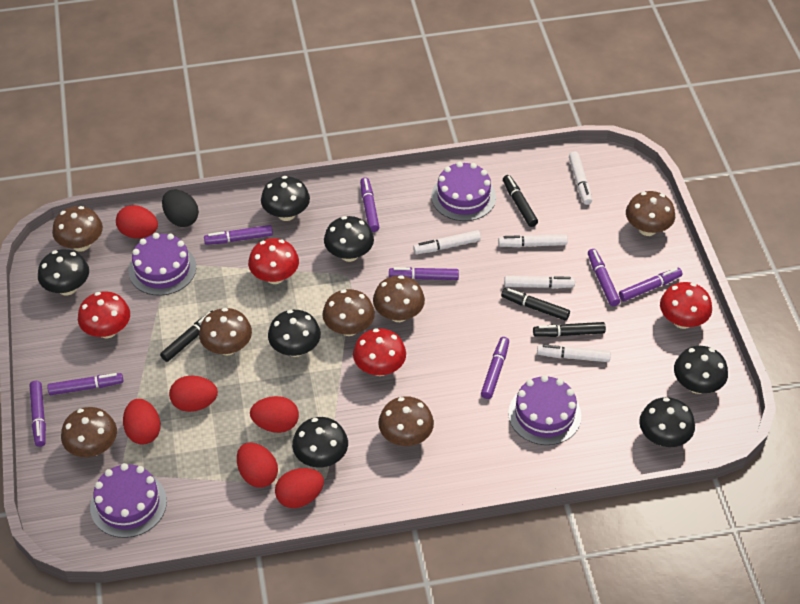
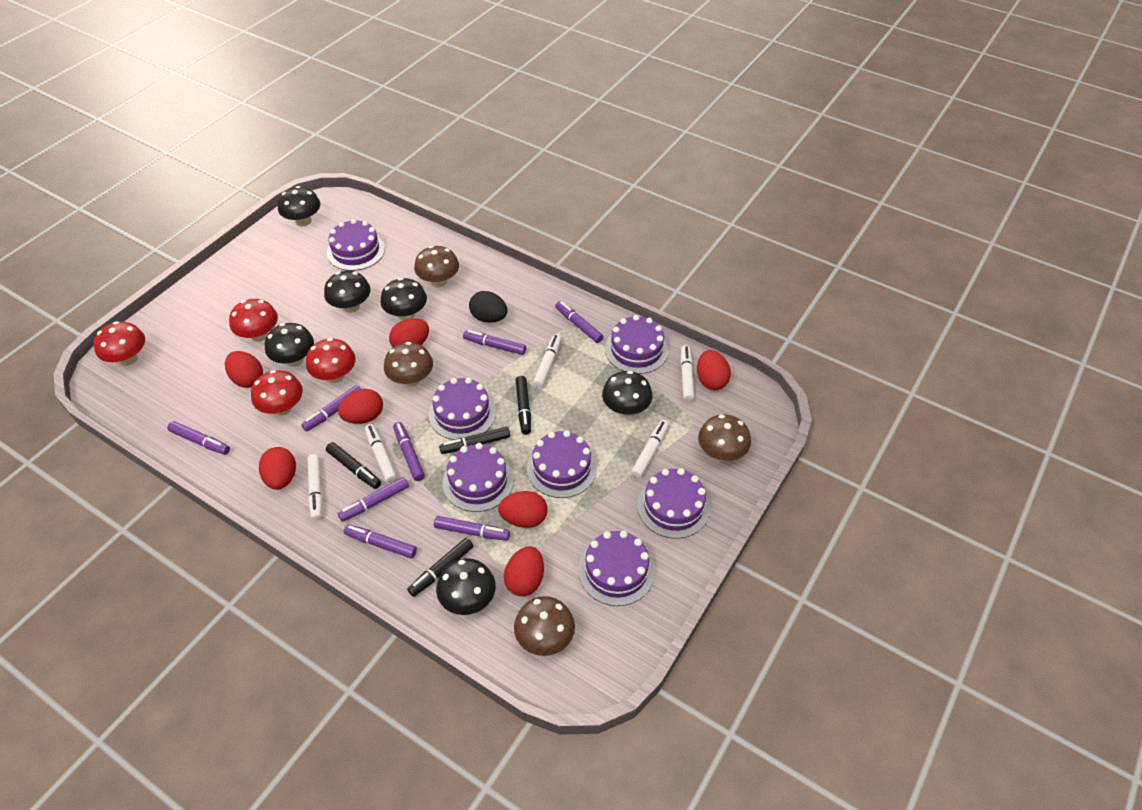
black mushroom: 7 -> 6
brown mushroom: 7 -> 4
purple cake: 4 -> 7
red egg: 6 -> 7

